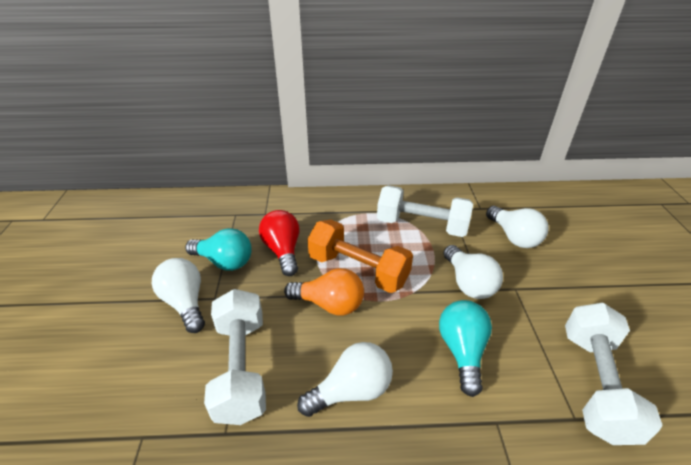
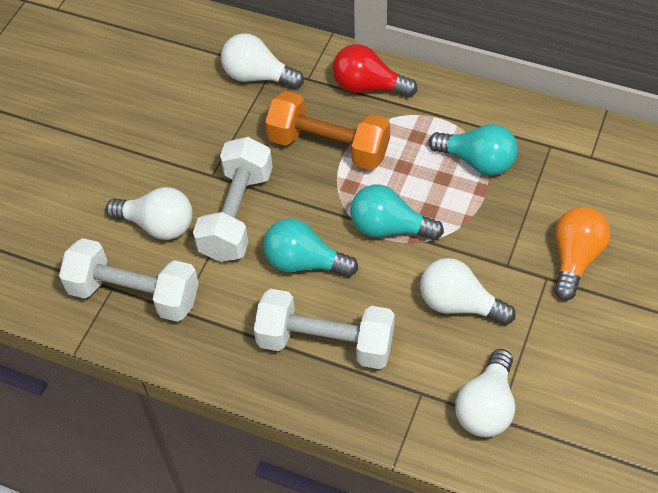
turquoise light bulb: 2 -> 3

